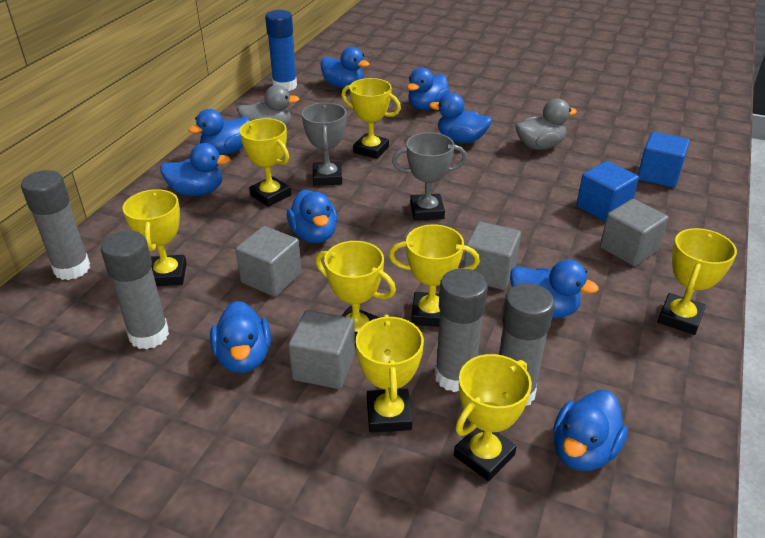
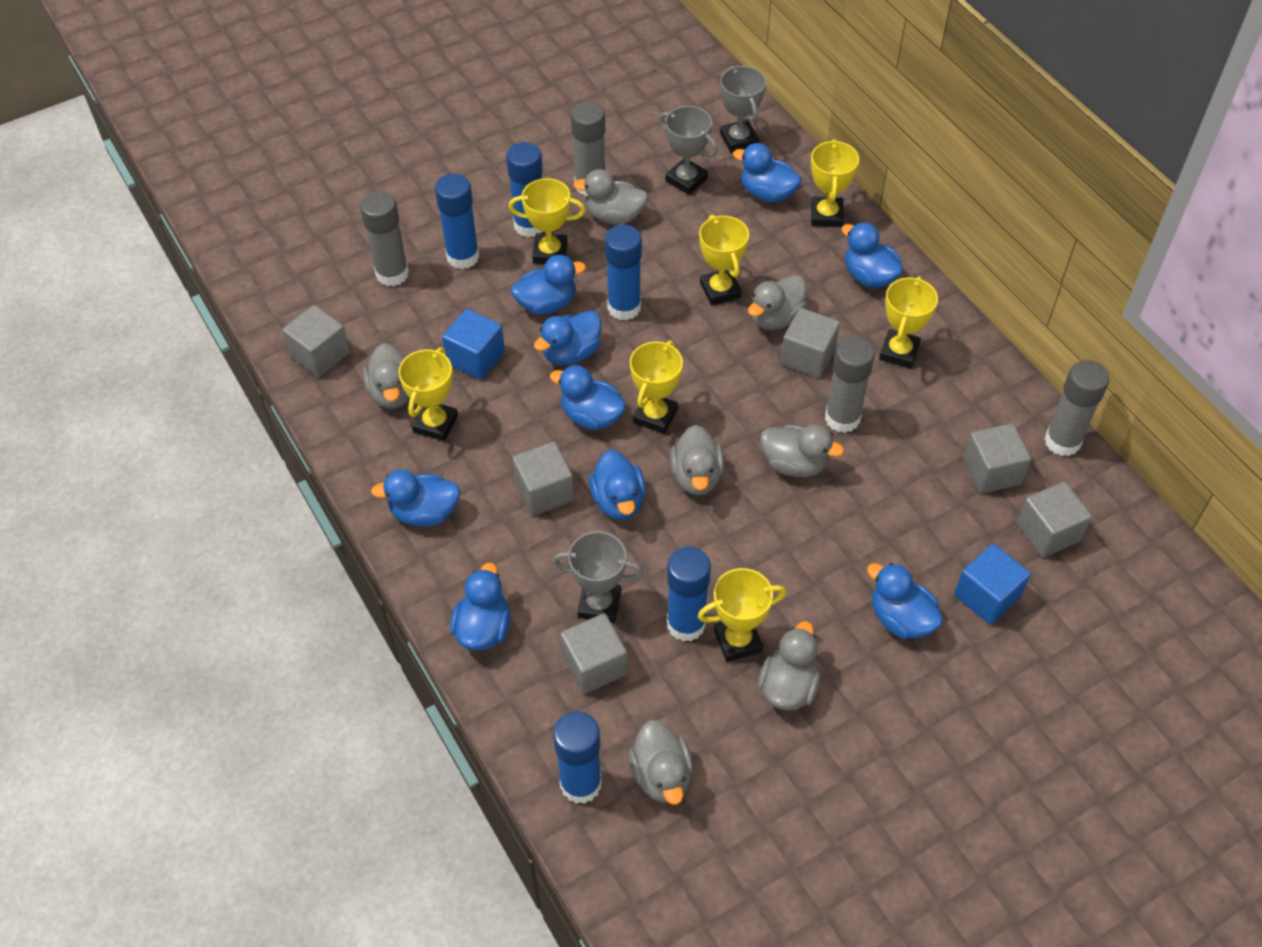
blue glue stick: 1 -> 5
grey cube: 4 -> 6
grey duck: 2 -> 7
grey trophy: 2 -> 3
yellow trophy: 8 -> 7

